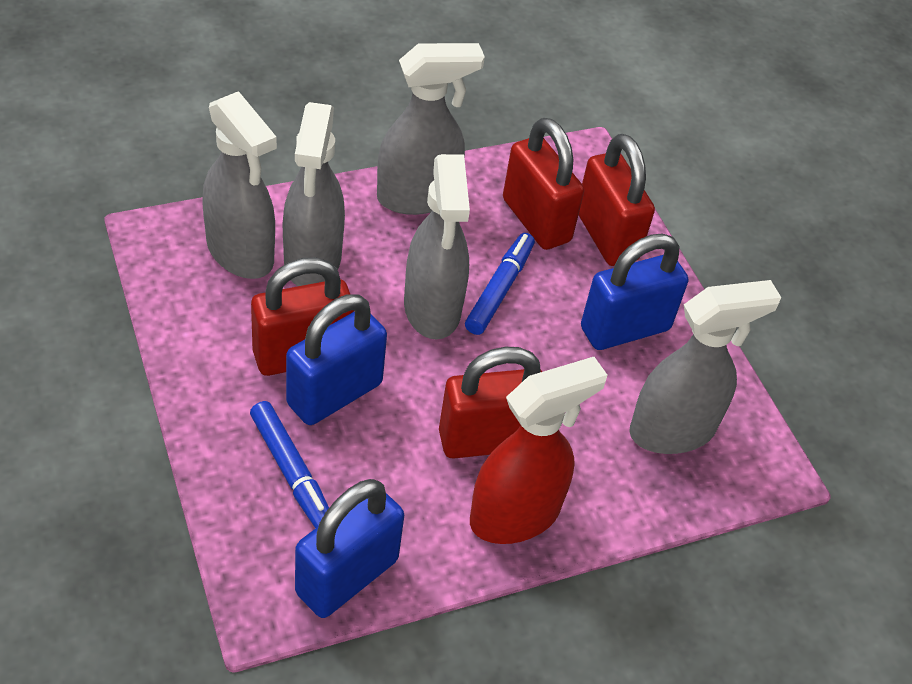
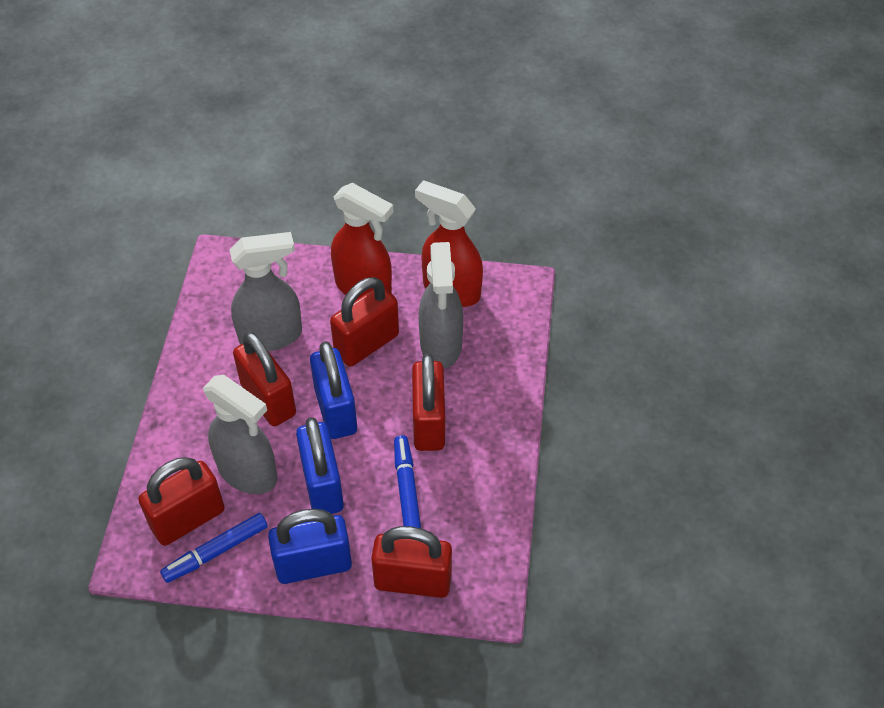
grey spray bottle: 5 -> 3
red padlock: 4 -> 5
red spray bottle: 1 -> 2

